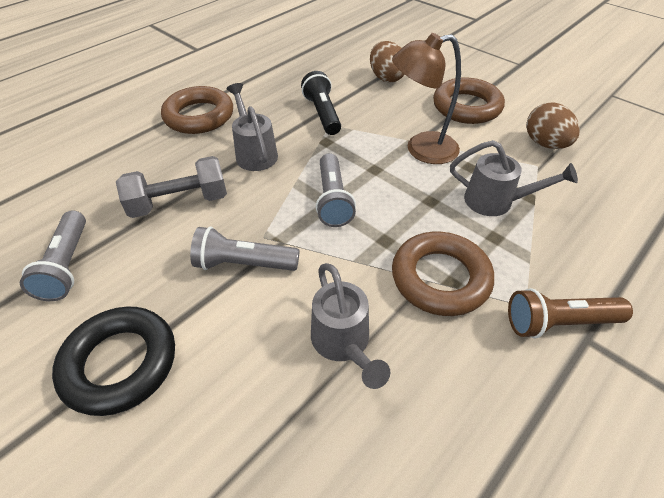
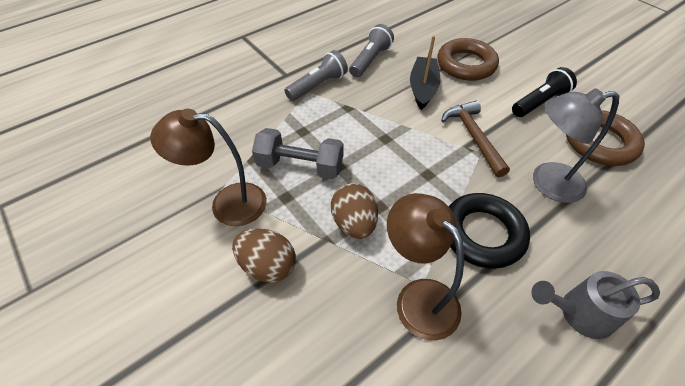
black boat: 0 -> 1
brown flashlight: 1 -> 0
brown hammer: 0 -> 1
brown lamp: 1 -> 2
brown ring: 3 -> 2
grey flashlight: 3 -> 2
grey lamp: 0 -> 1
grey watering can: 3 -> 1

